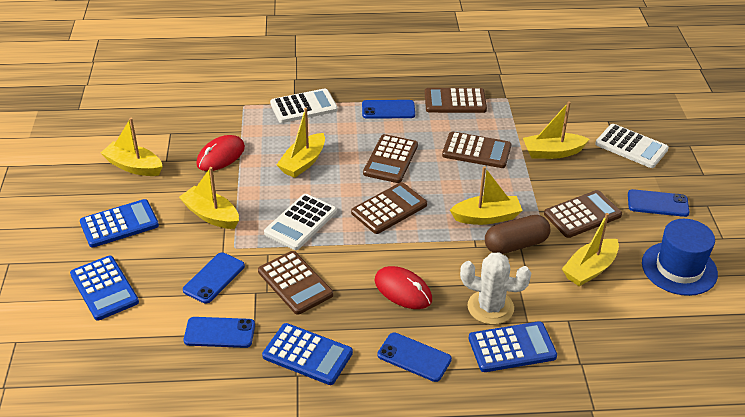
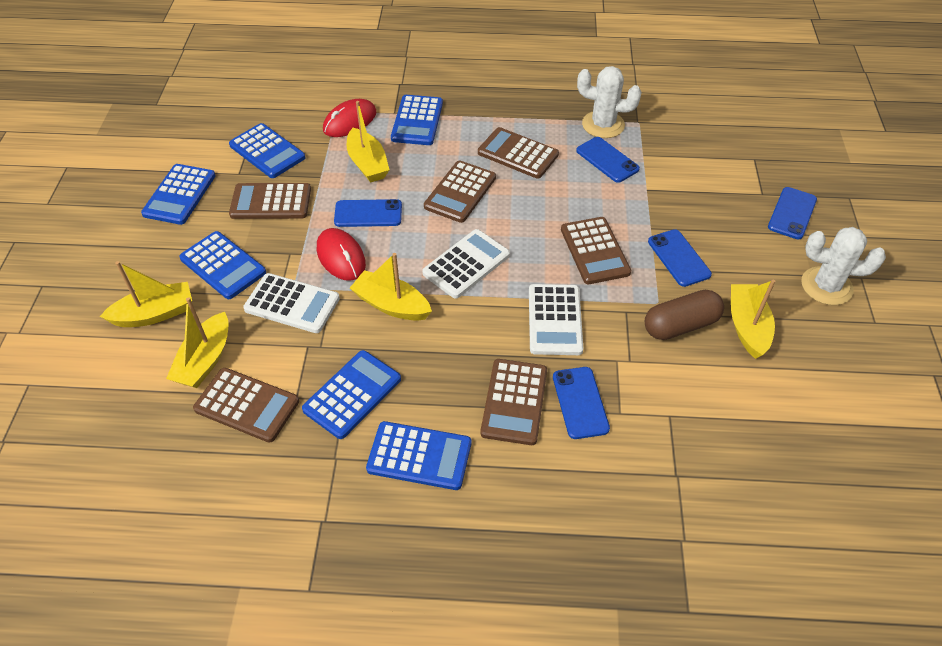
blue calculator: 4 -> 6
blue hat: 1 -> 0
white cactus: 1 -> 2
yellow boat: 6 -> 5

